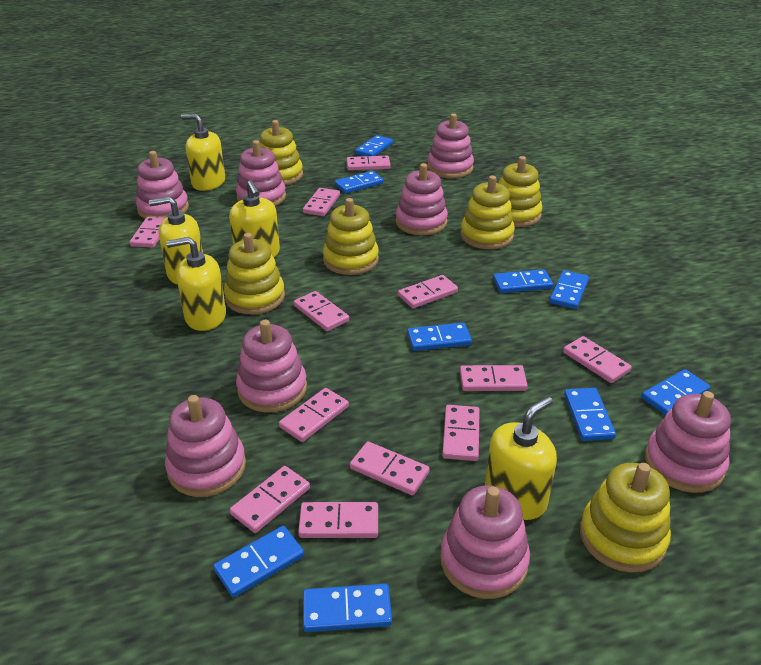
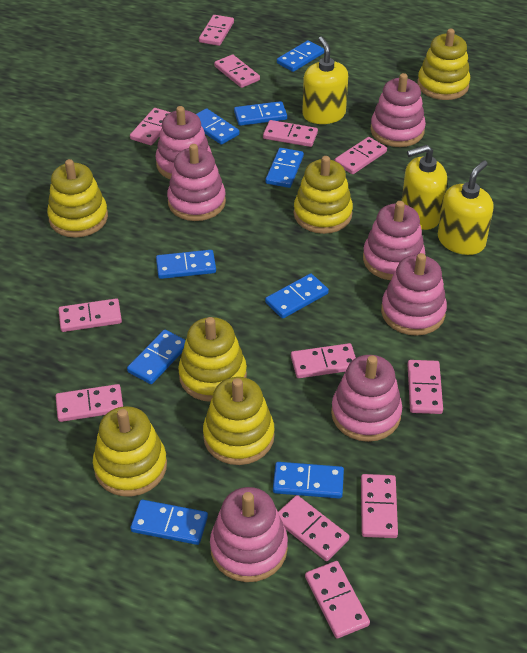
pink stacking toy: 8 -> 7
yellow soap dispenser: 5 -> 3

